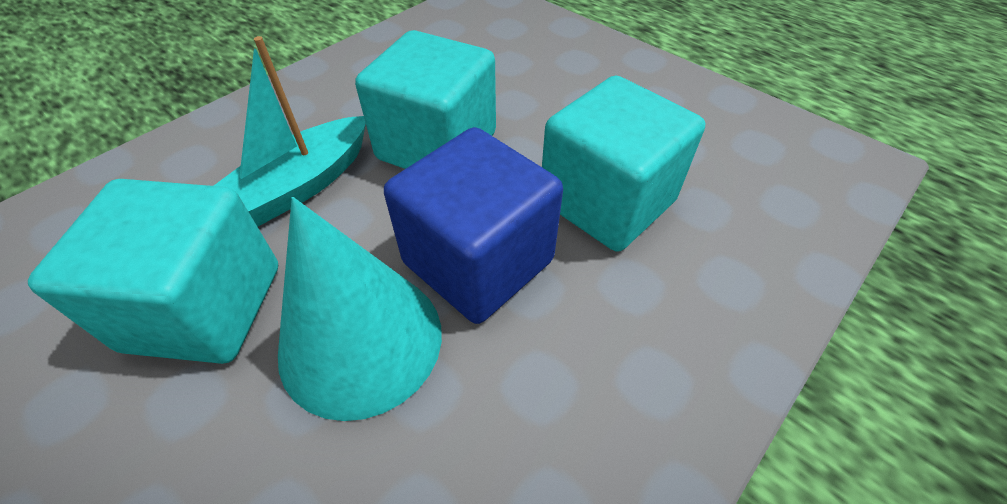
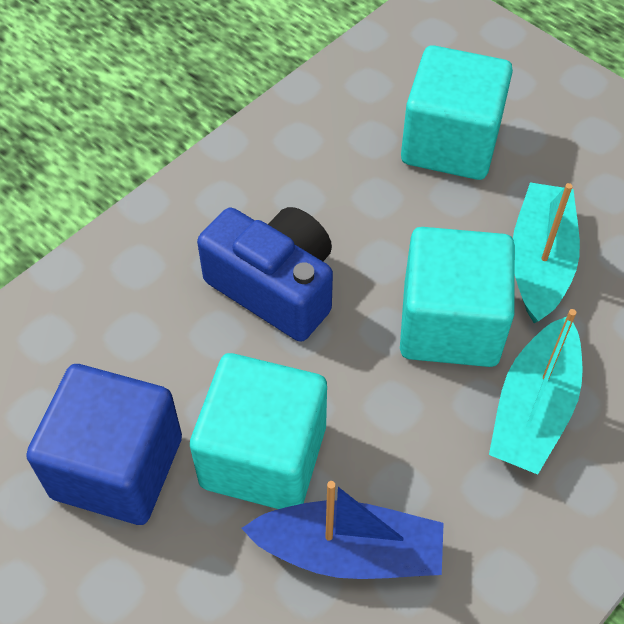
blue boat: 0 -> 1
blue camera: 0 -> 1
turquoise boat: 1 -> 2
turquoise cone: 1 -> 0

